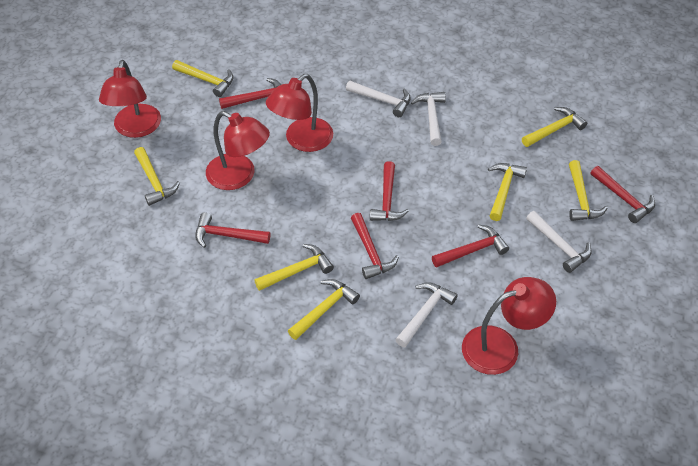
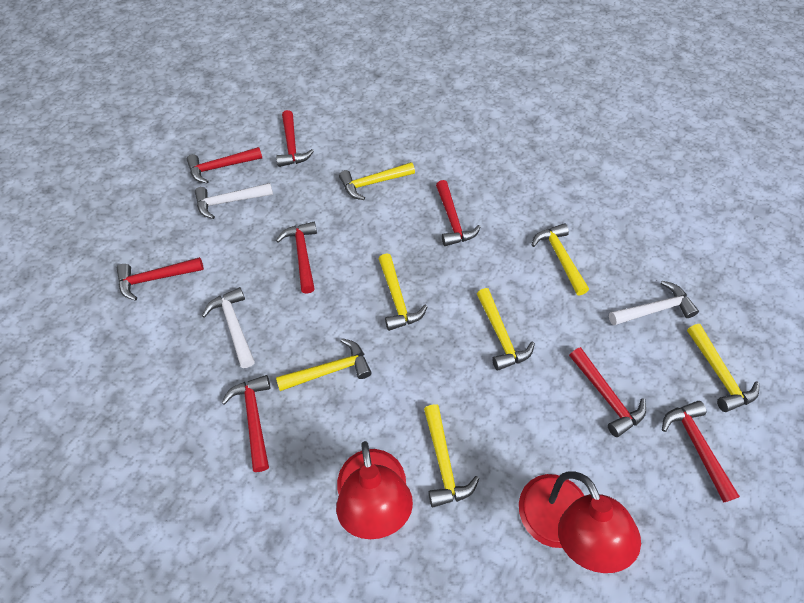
red hammer: 6 -> 8
red lamp: 4 -> 2
white hammer: 4 -> 3

